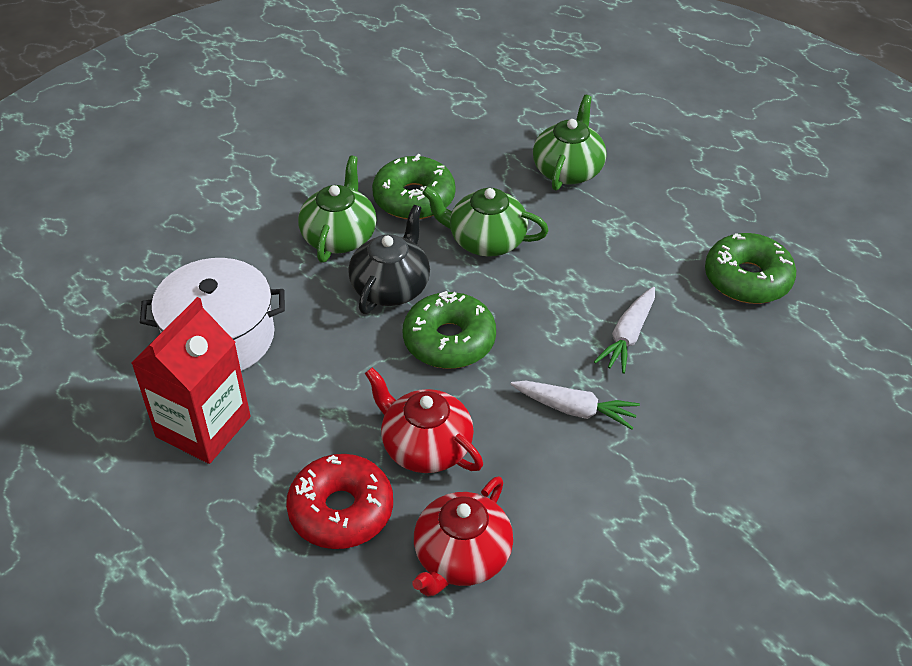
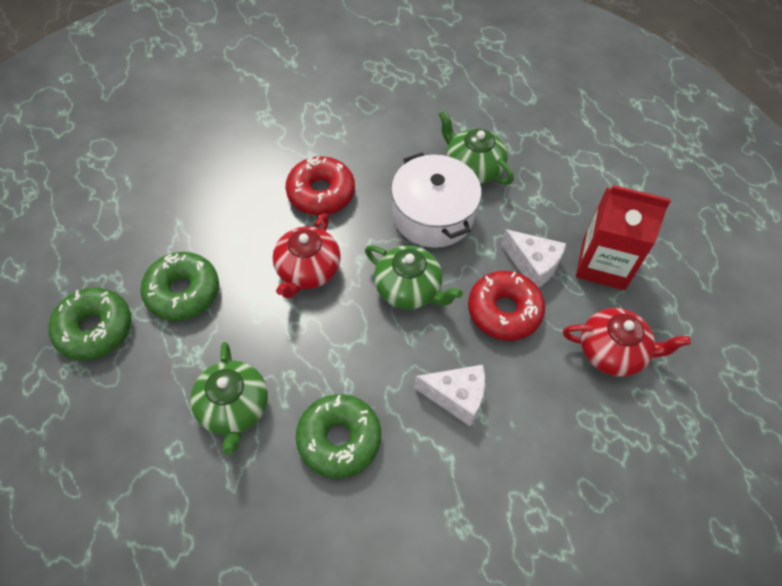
black teapot: 1 -> 0
red donut: 1 -> 2
white carrot: 2 -> 0
white cheese: 0 -> 2

